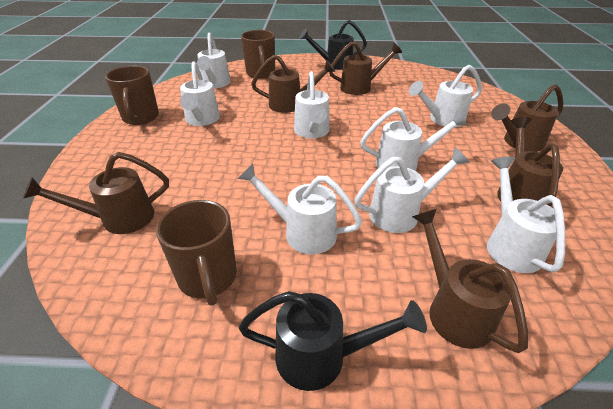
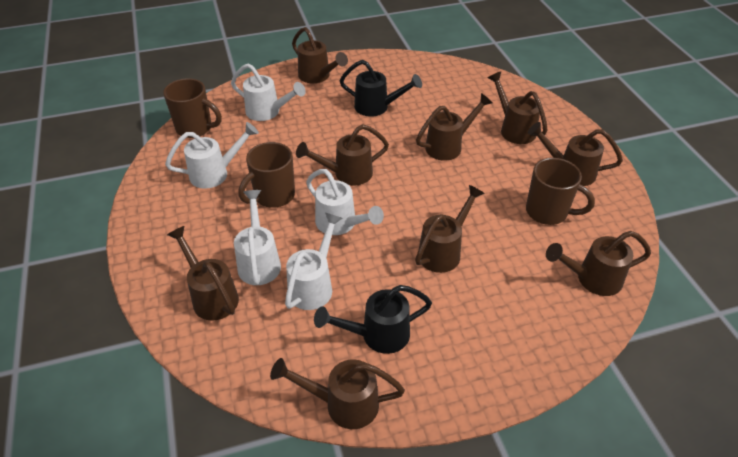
brown watering can: 6 -> 9
white watering can: 8 -> 5

